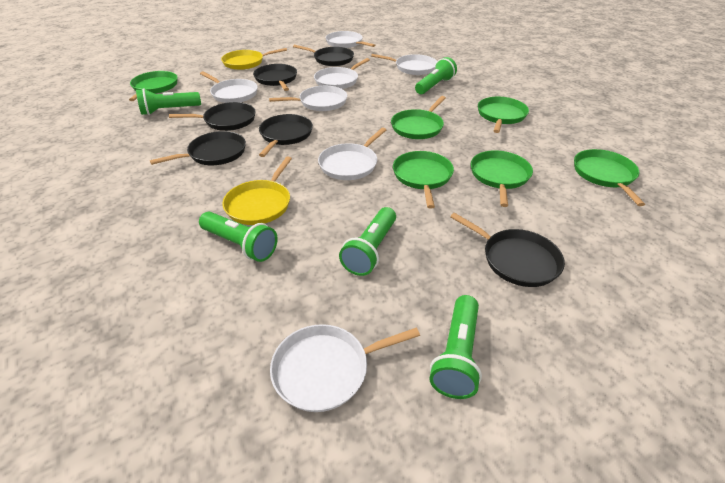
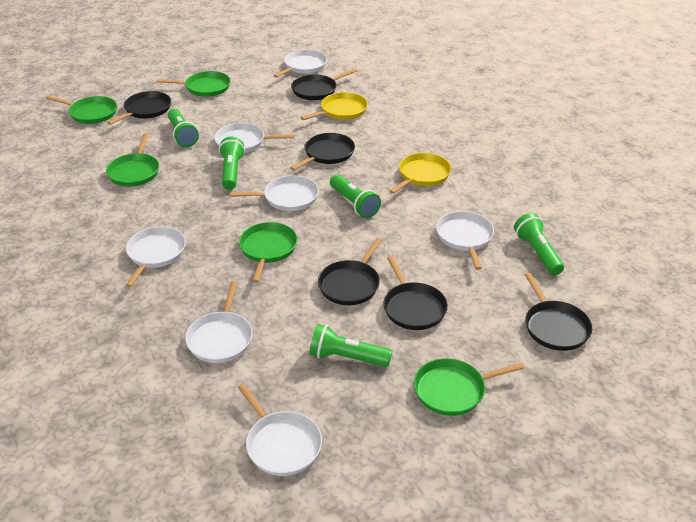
green pan: 6 -> 5

